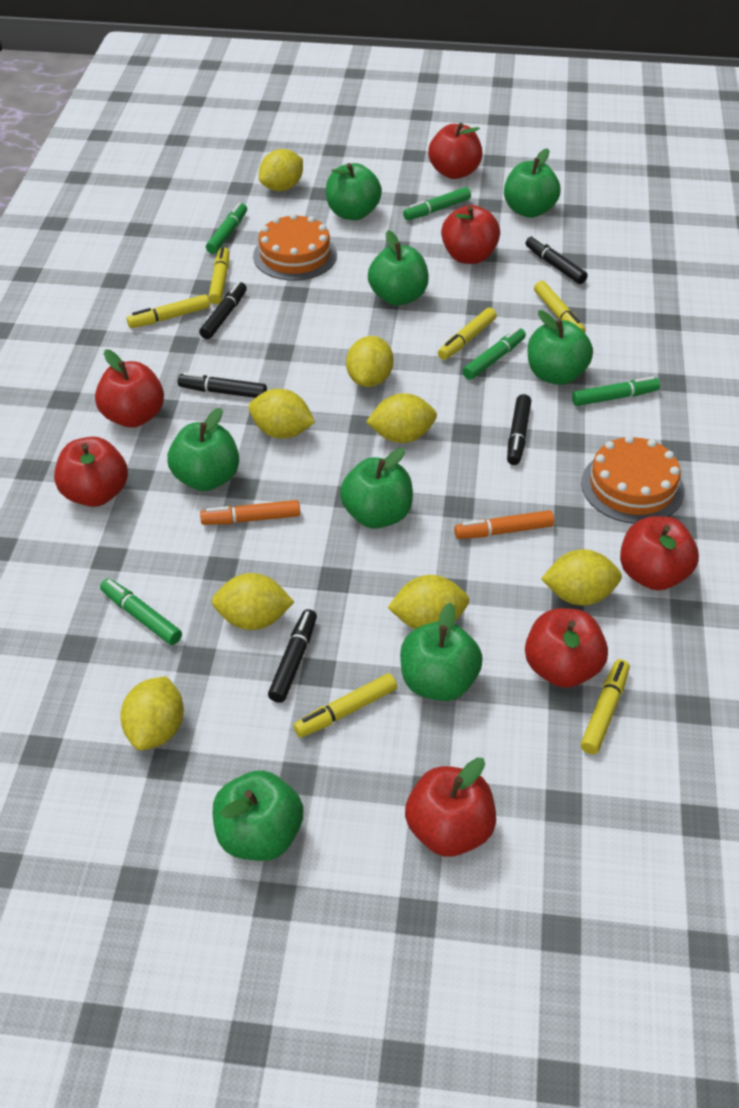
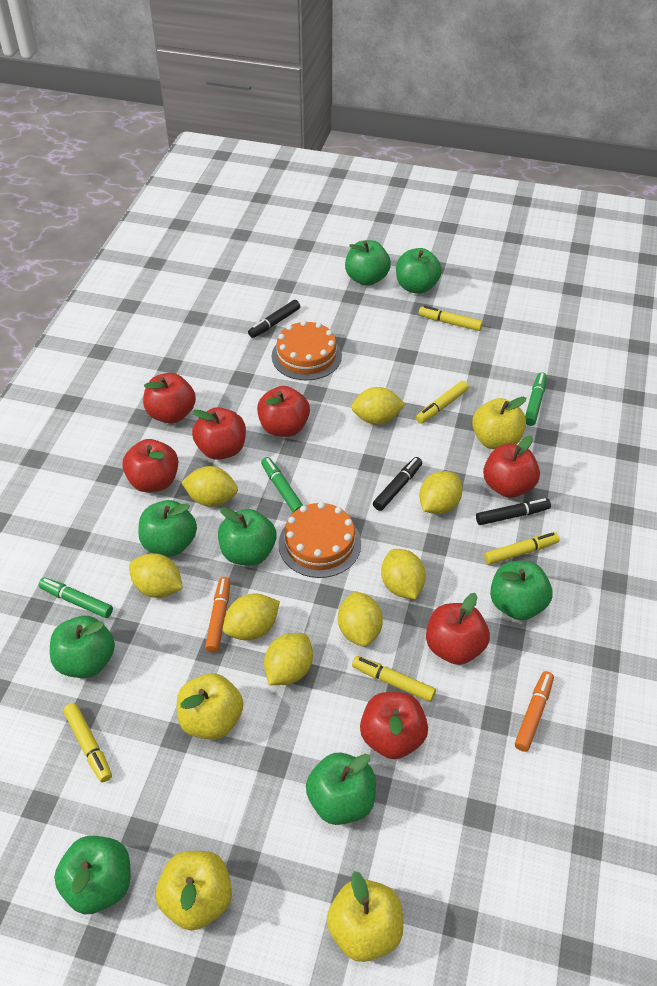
black marker: 5 -> 3
green marker: 5 -> 3
yellow apple: 0 -> 4
yellow marker: 6 -> 5

